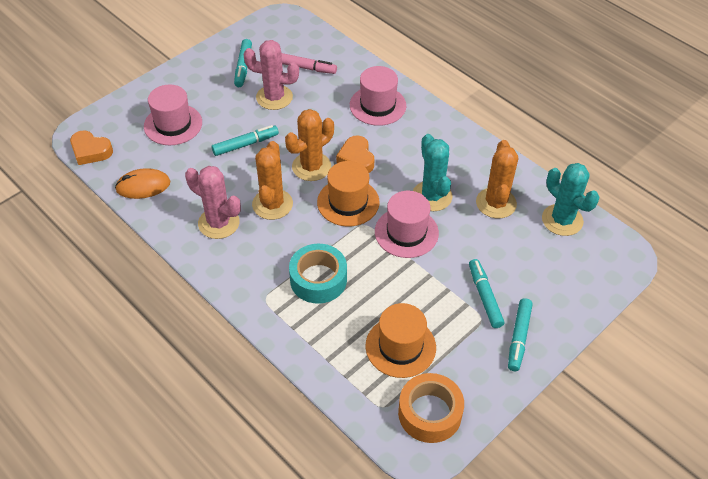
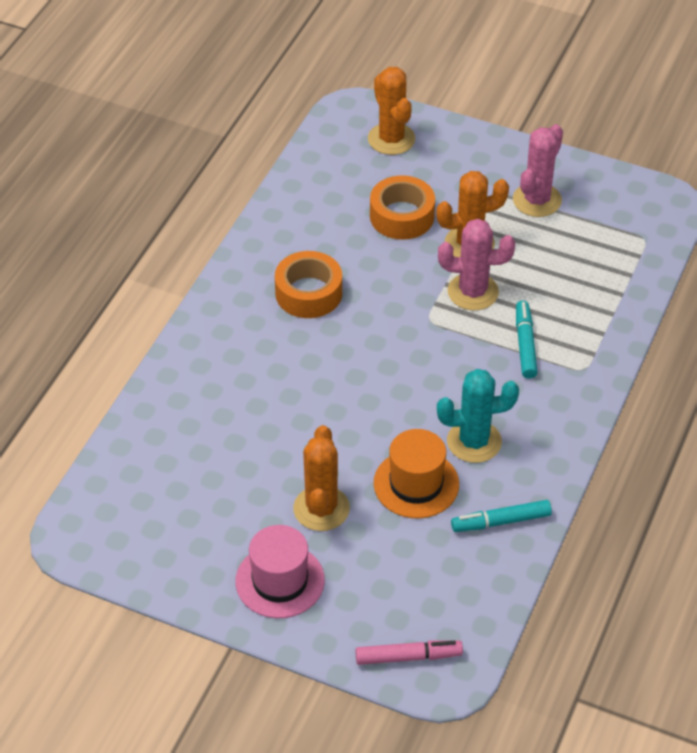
orange hat: 2 -> 1
orange heart: 2 -> 0
orange mouse: 1 -> 0
orange tape: 1 -> 2
pink hat: 3 -> 1
turquoise cactus: 2 -> 1
turquoise marker: 4 -> 2
turquoise tape: 1 -> 0

